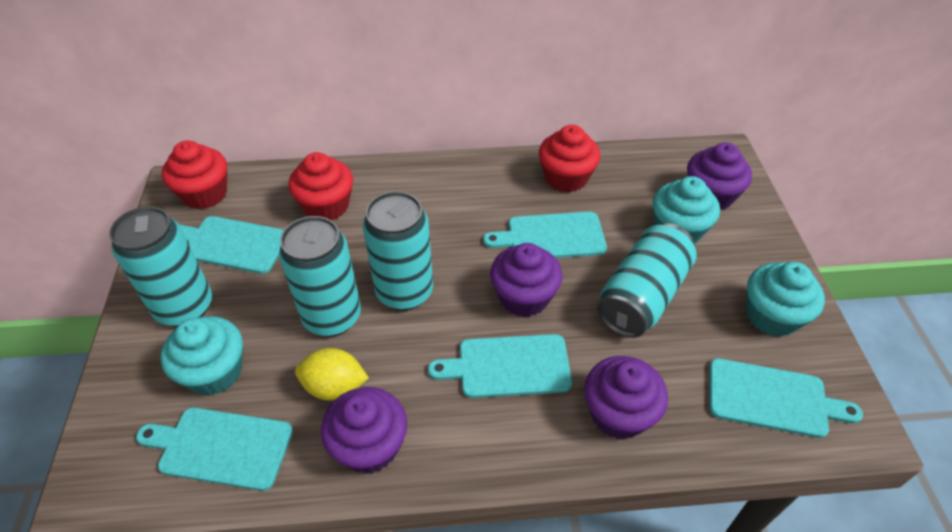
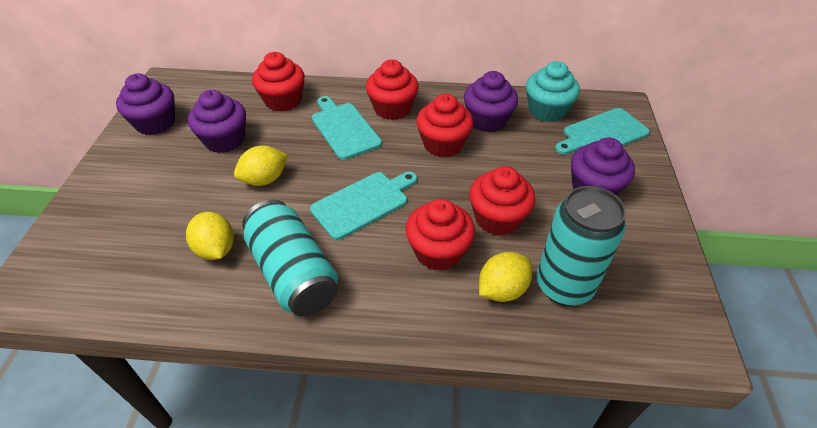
red cupcake: 3 -> 5
turquoise can: 4 -> 2
turquoise cupcake: 3 -> 1
turquoise cutting board: 5 -> 3
yellow lemon: 1 -> 3

